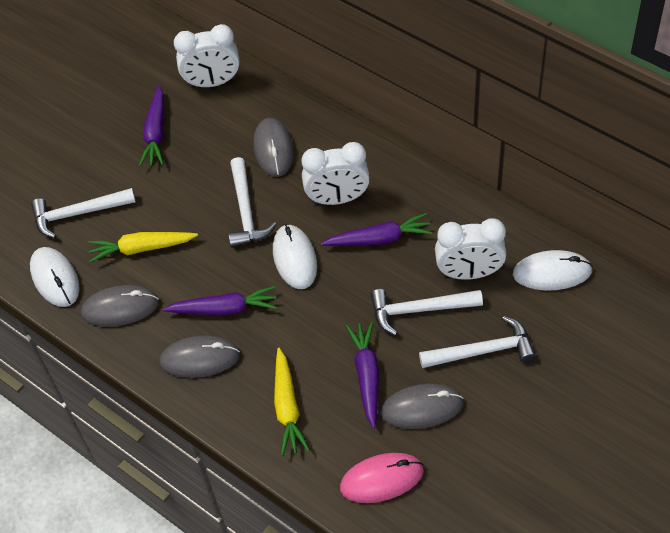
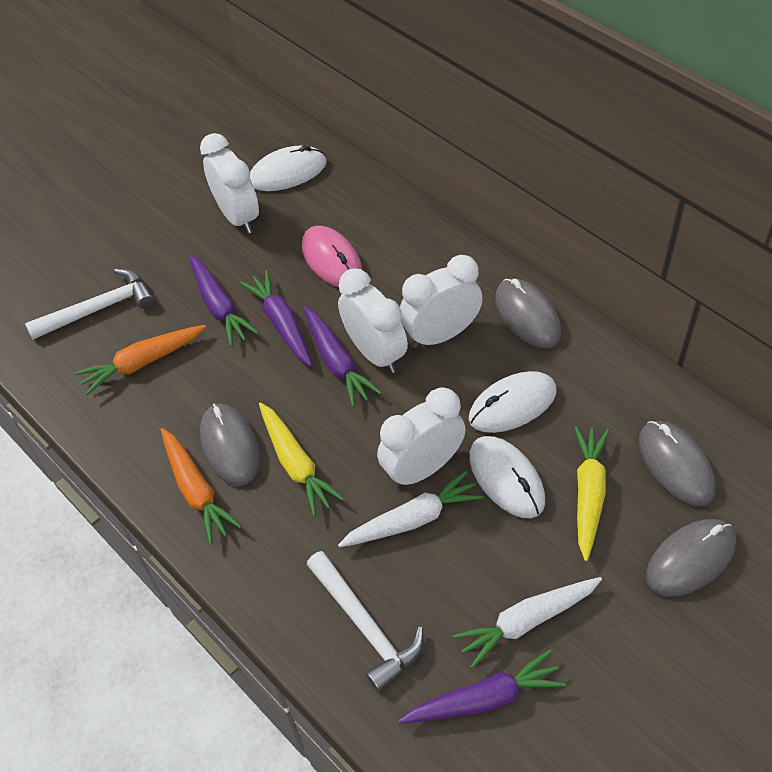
orange carrot: 0 -> 2
white carrot: 0 -> 2
white clock: 3 -> 4
white hammer: 4 -> 2

